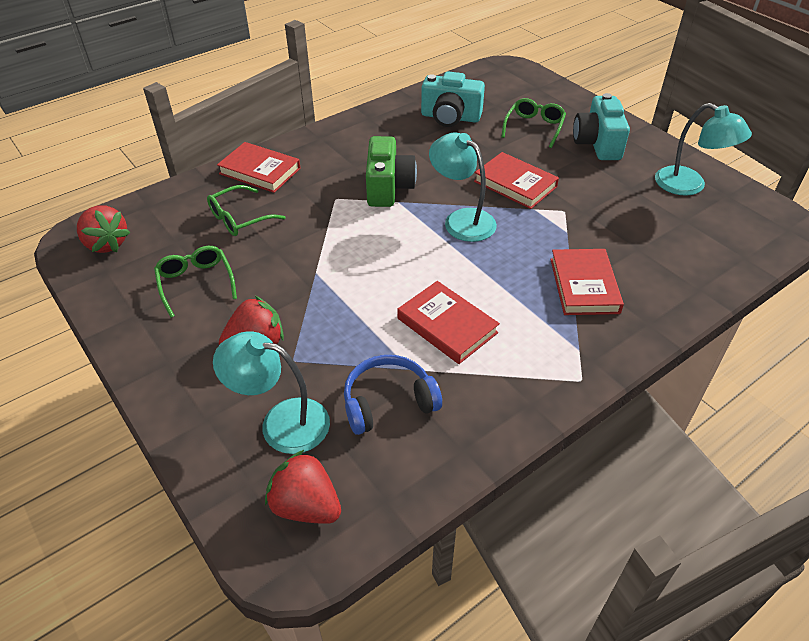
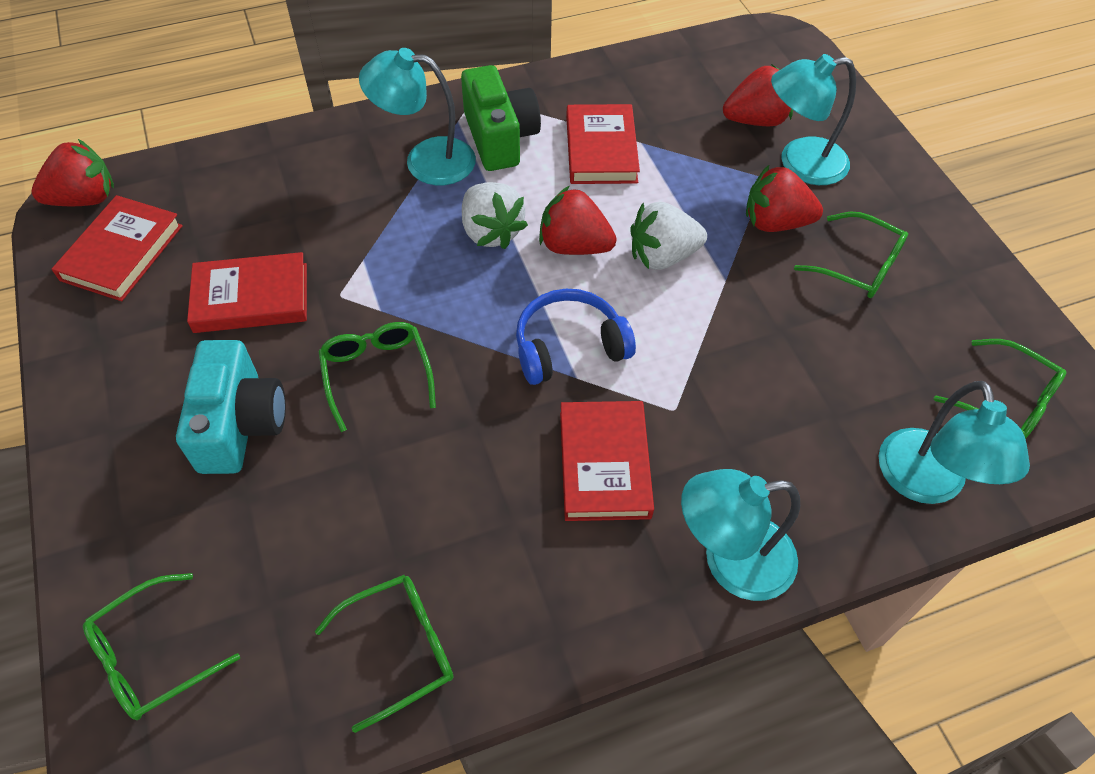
green glasses: 3 -> 5
red strawberry: 3 -> 4
turquoise camera: 2 -> 1
turquoise lamp: 3 -> 4
white strawberry: 0 -> 2

